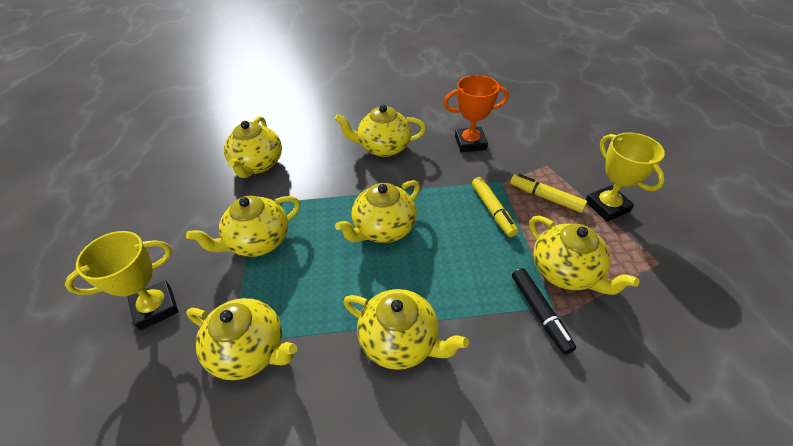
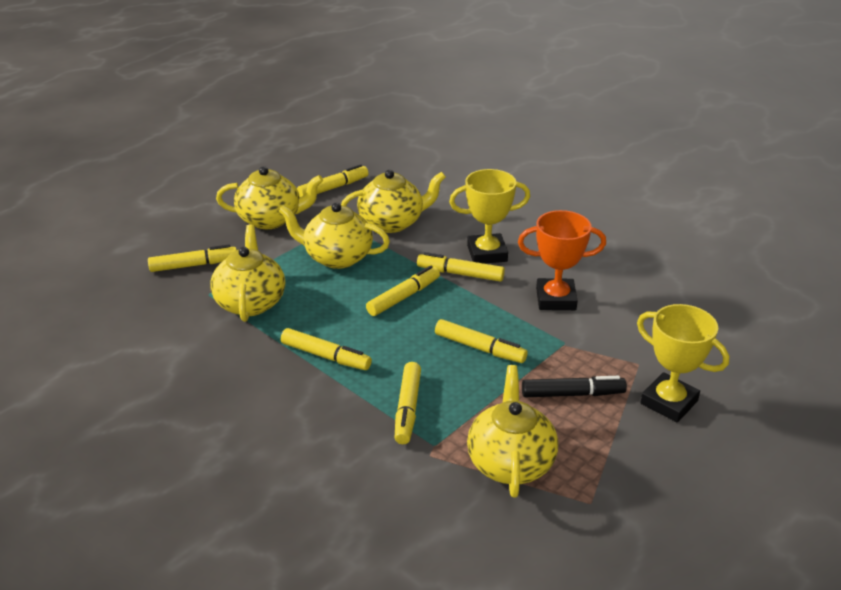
yellow marker: 2 -> 7
yellow teapot: 7 -> 5

